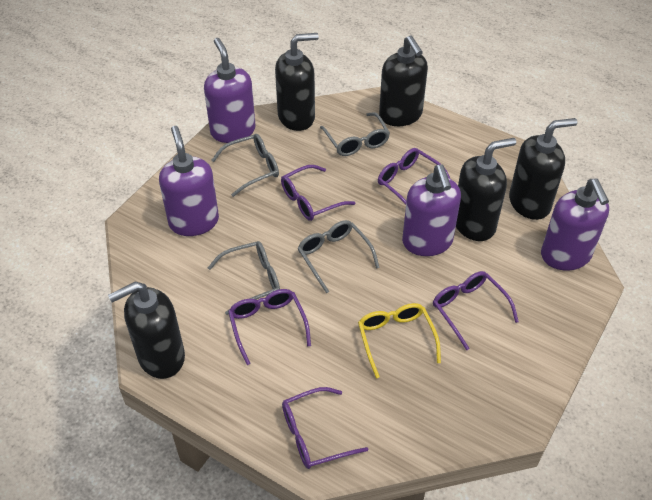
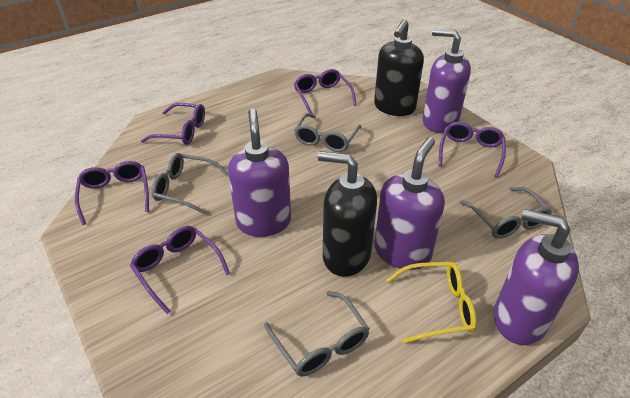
black soap dispenser: 5 -> 2

